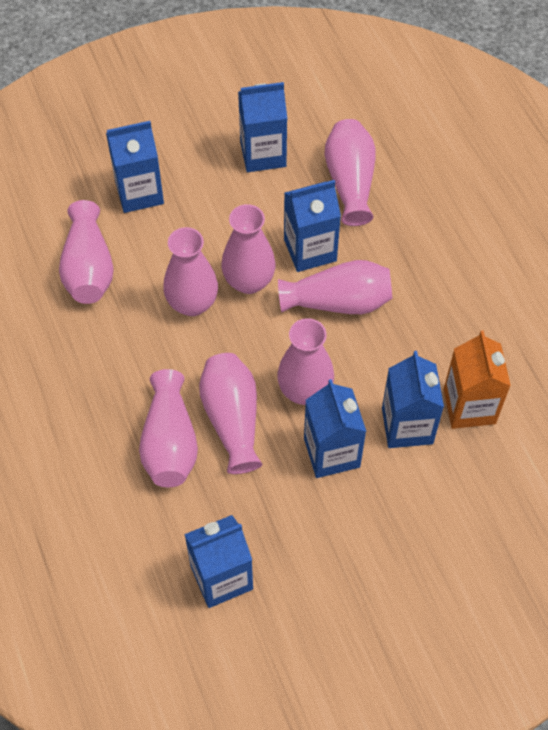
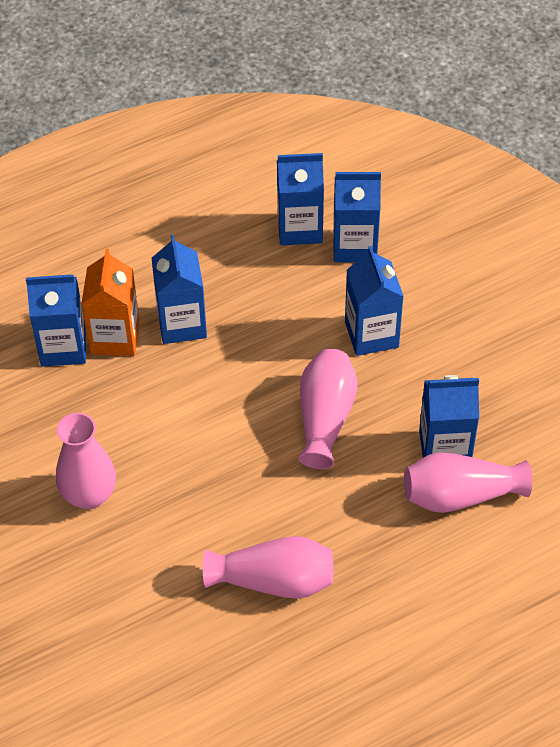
pink vase: 8 -> 4

